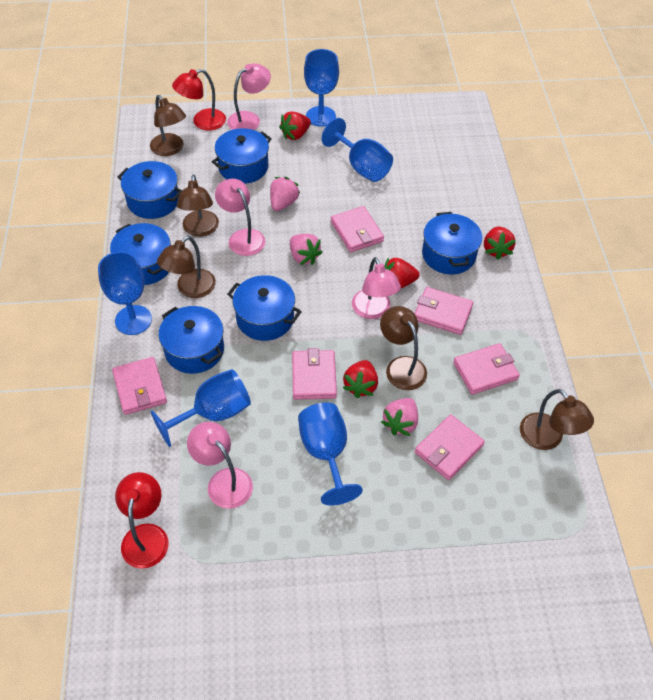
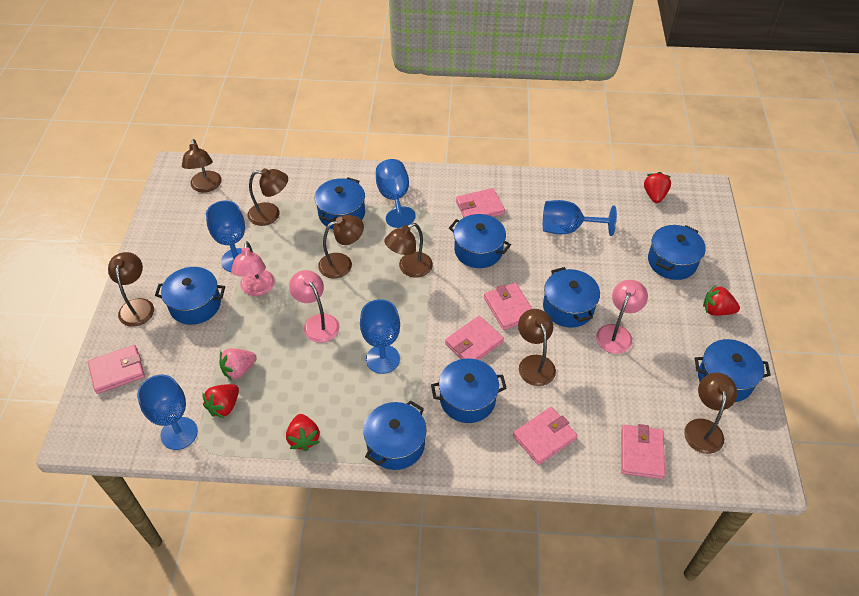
blue pot: 6 -> 8
brown lamp: 5 -> 7
pink lamp: 4 -> 3
pink strawberry: 3 -> 1
red lamp: 2 -> 0

